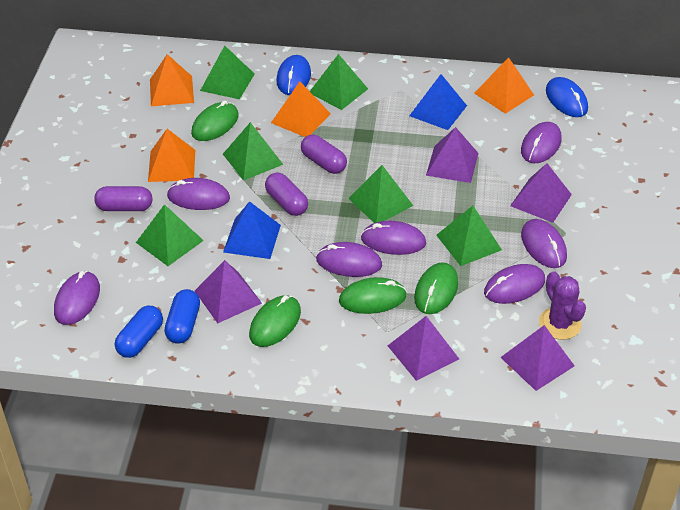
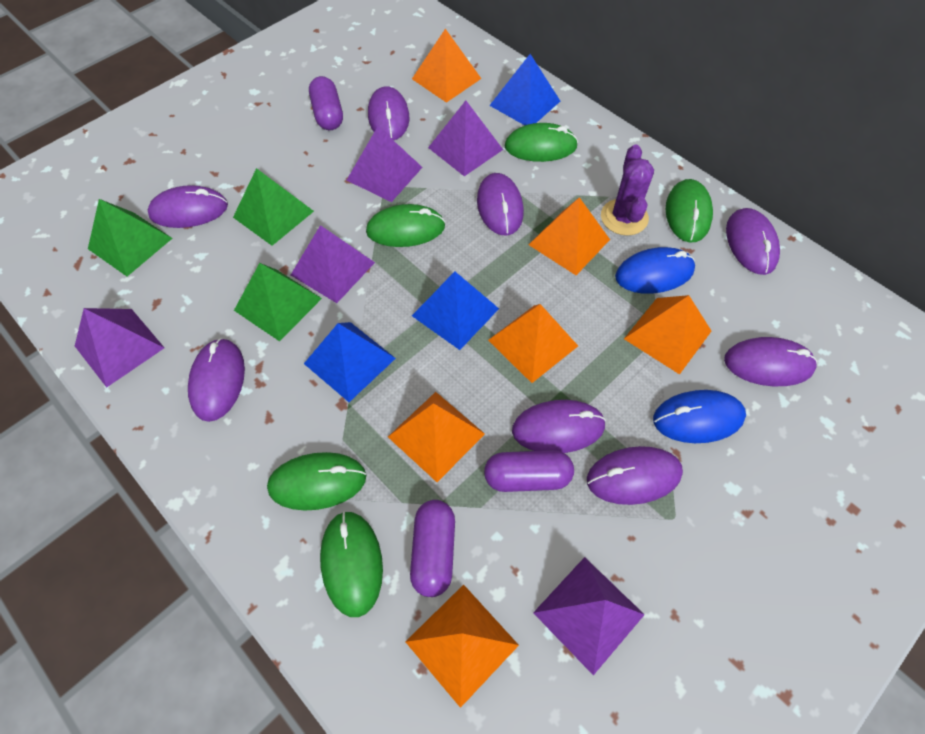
blue capsule: 2 -> 0
blue pyramid: 2 -> 3
green mouse: 4 -> 5
green pyramid: 6 -> 3
orange pyramid: 4 -> 6
purple mouse: 7 -> 8

